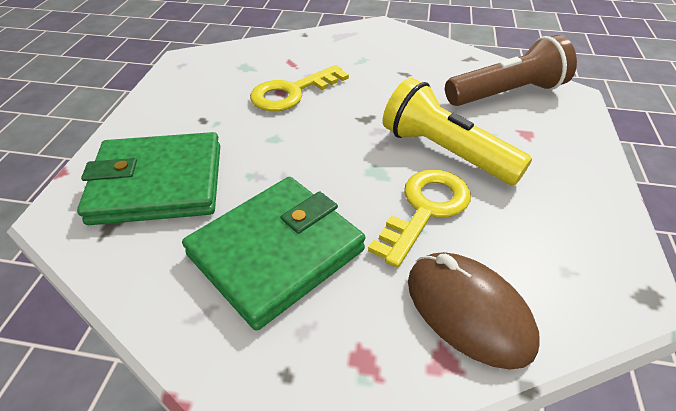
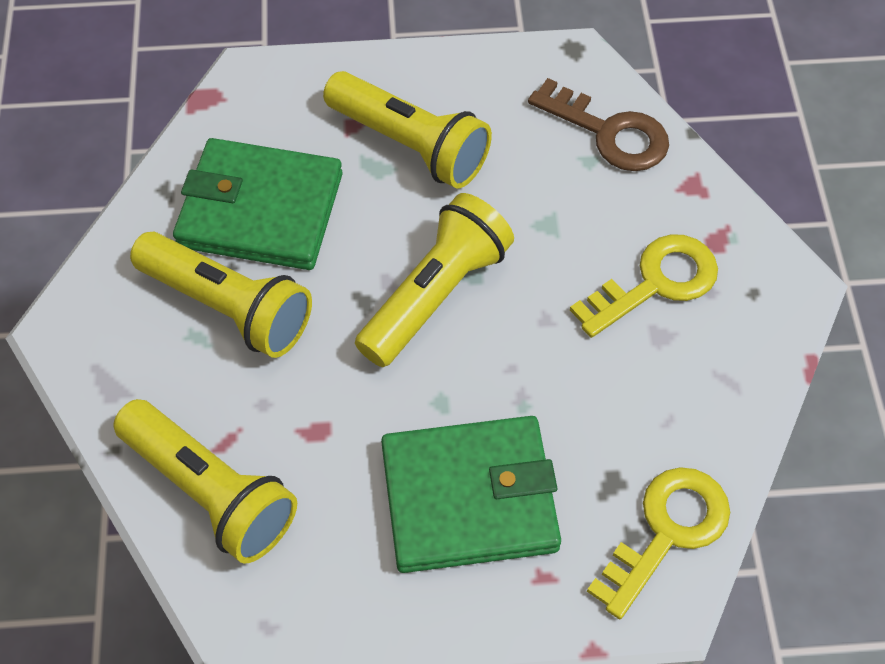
brown flashlight: 1 -> 0
brown key: 0 -> 1
brown mouse: 1 -> 0
yellow flashlight: 1 -> 4

